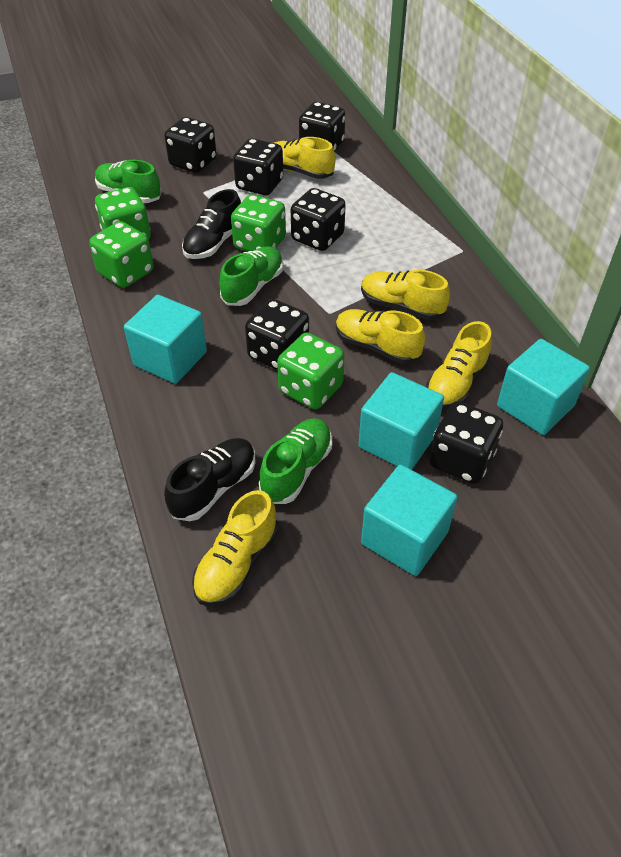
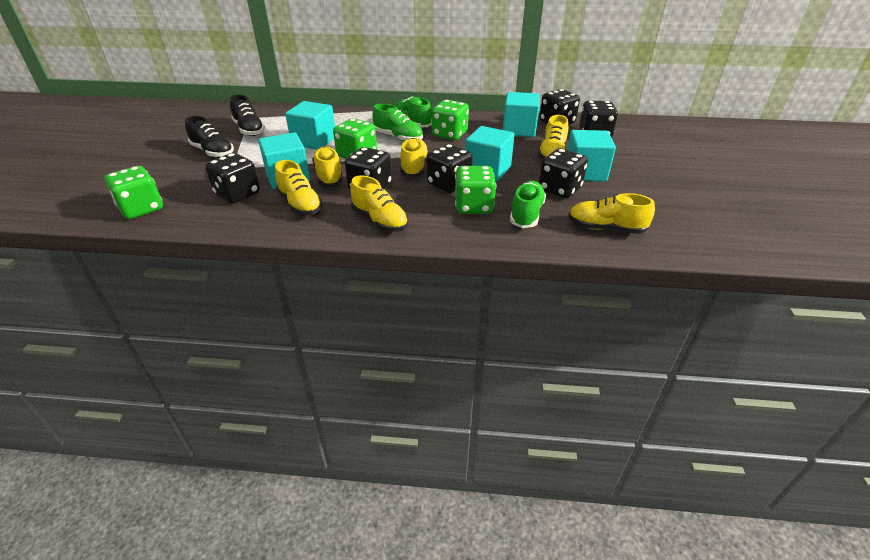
turquoise cube: 4 -> 5
yellow shoe: 5 -> 6

